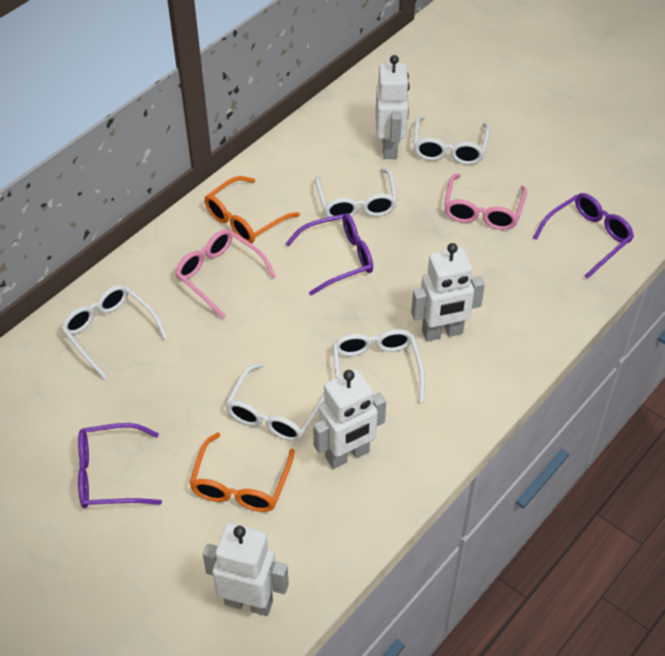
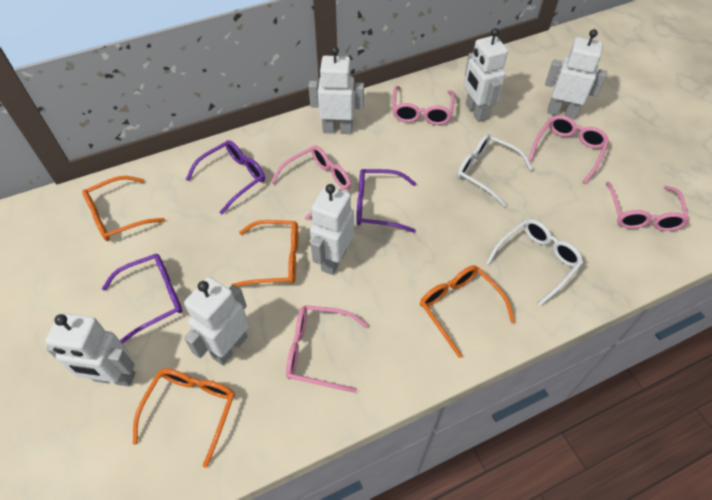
orange glasses: 2 -> 4
pink glasses: 2 -> 5
white glasses: 5 -> 2
white robot: 4 -> 6

